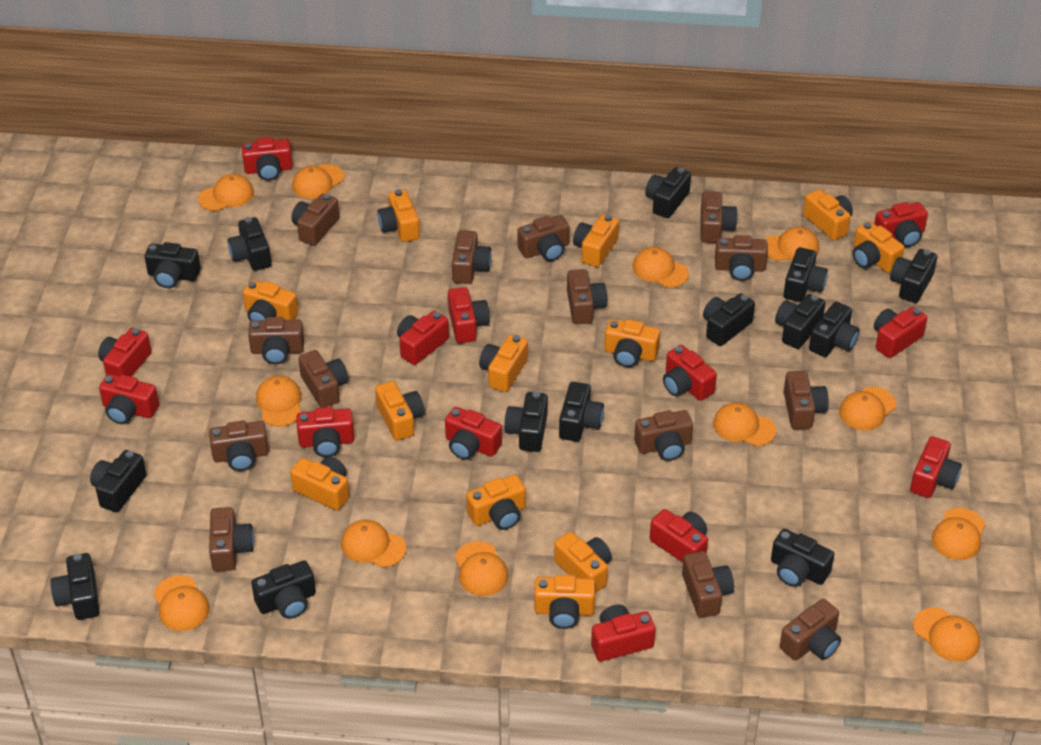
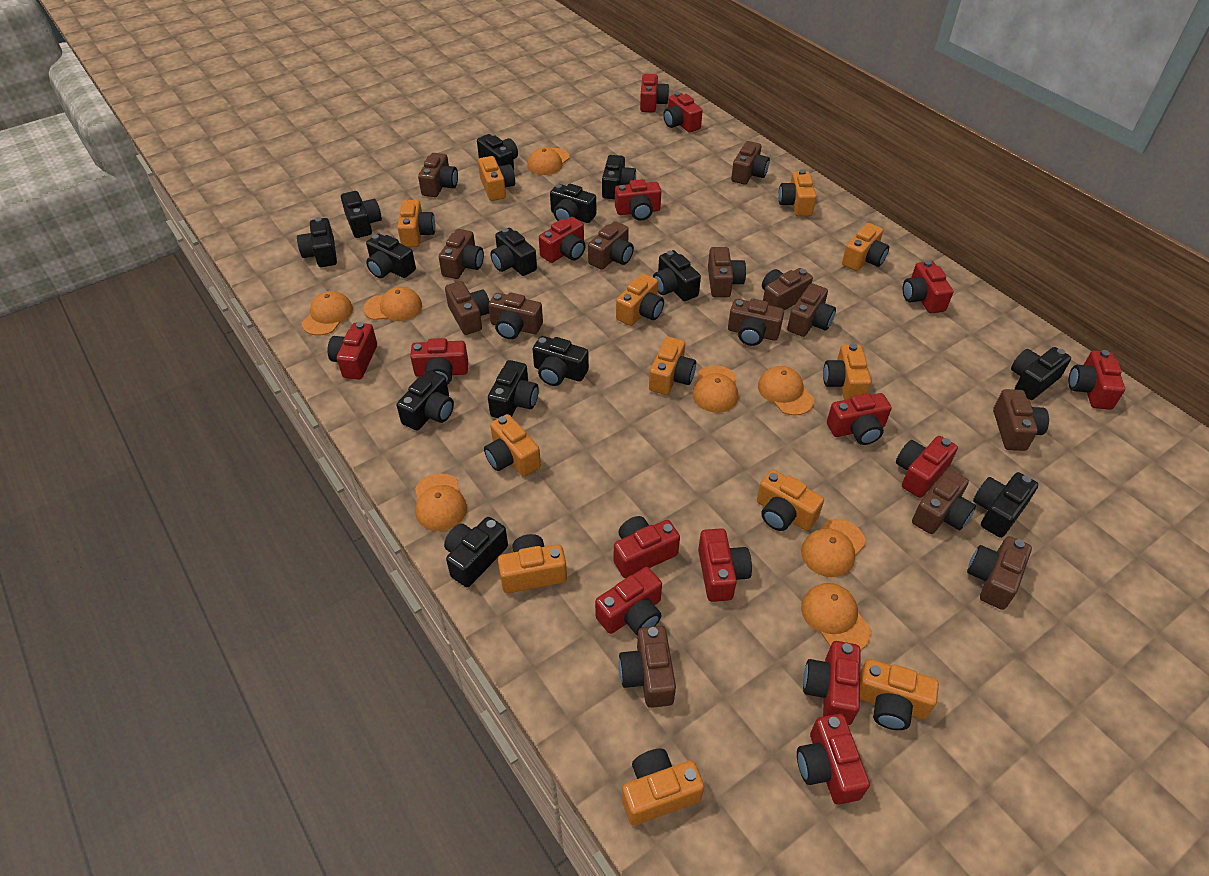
orange cap: 12 -> 8
red camera: 13 -> 15

